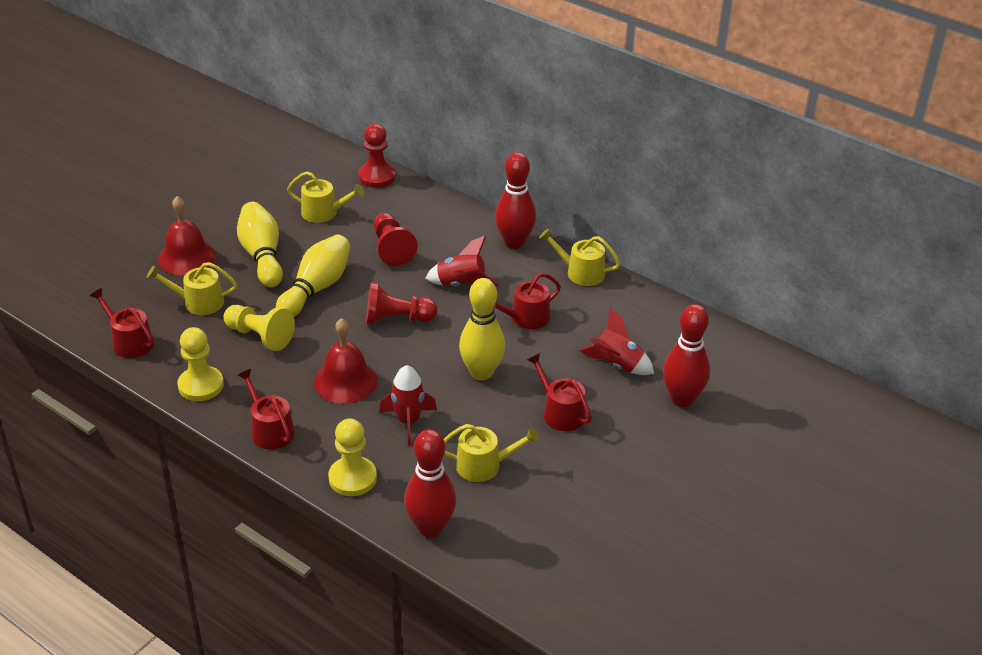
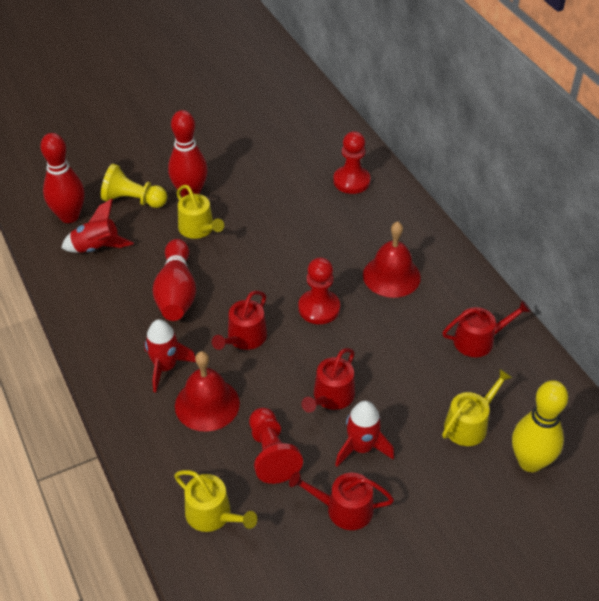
yellow bowling pin: 3 -> 1
yellow pawn: 3 -> 1
yellow watering can: 4 -> 3

